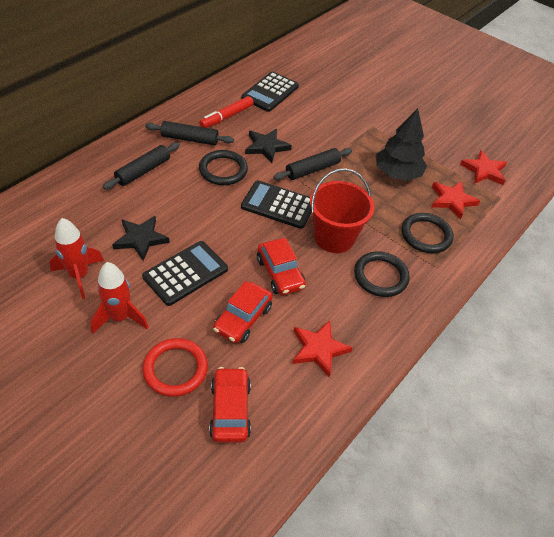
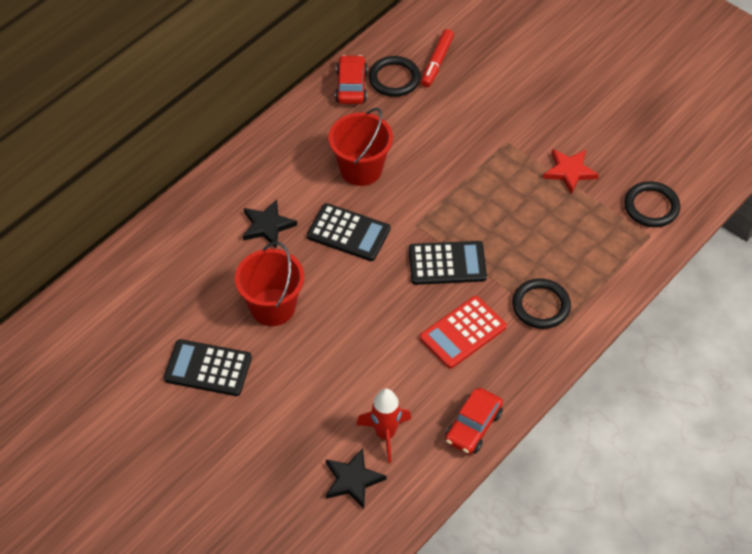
black rolling pin: 3 -> 0
black tree: 1 -> 0
red bucket: 1 -> 2
red calculator: 0 -> 1
red car: 3 -> 2
red ring: 1 -> 0
red rocket: 2 -> 1
red star: 3 -> 1

